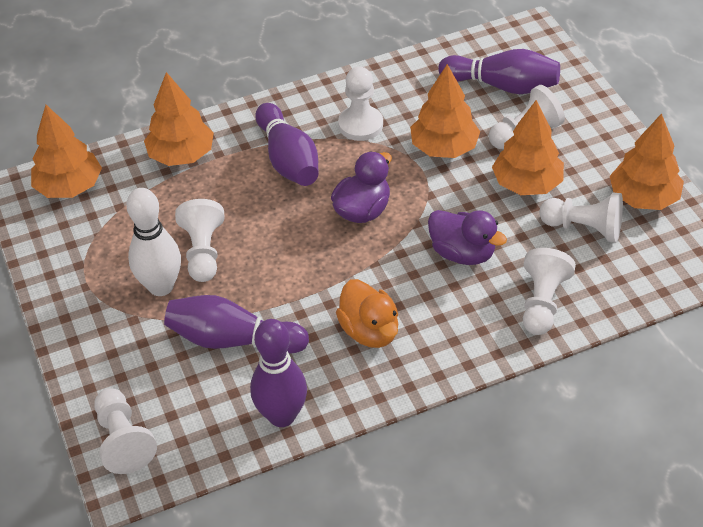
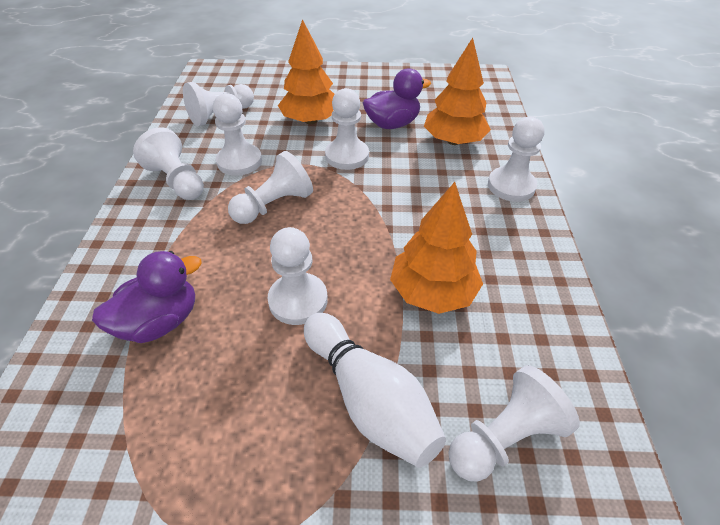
orange duck: 1 -> 0
orange tree: 5 -> 3
purple bowling pin: 4 -> 0
white pawn: 6 -> 8

